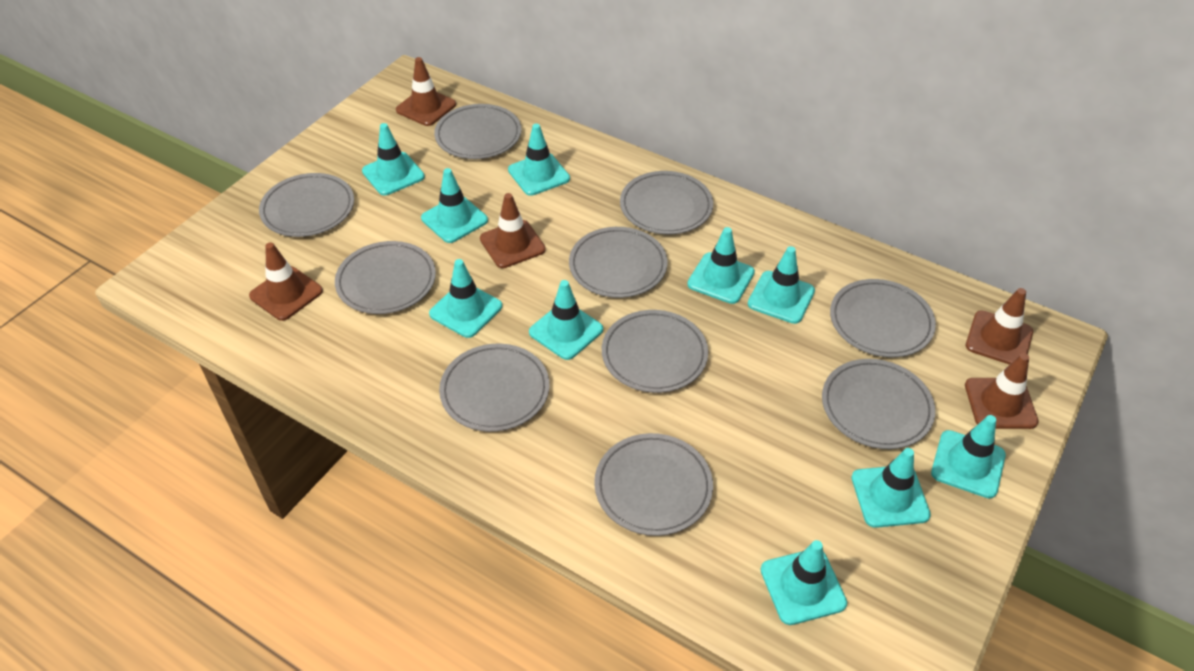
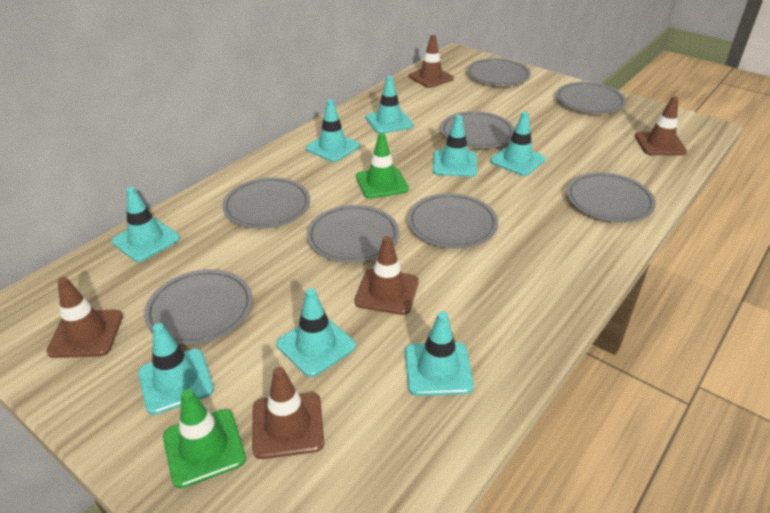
green traffic cone: 0 -> 2
grey plate: 10 -> 8
turquoise traffic cone: 10 -> 8

